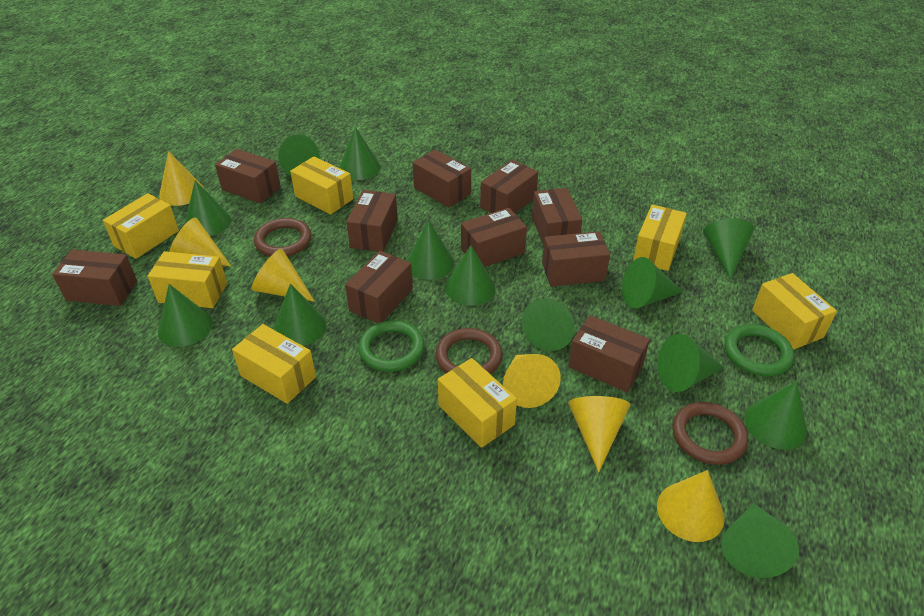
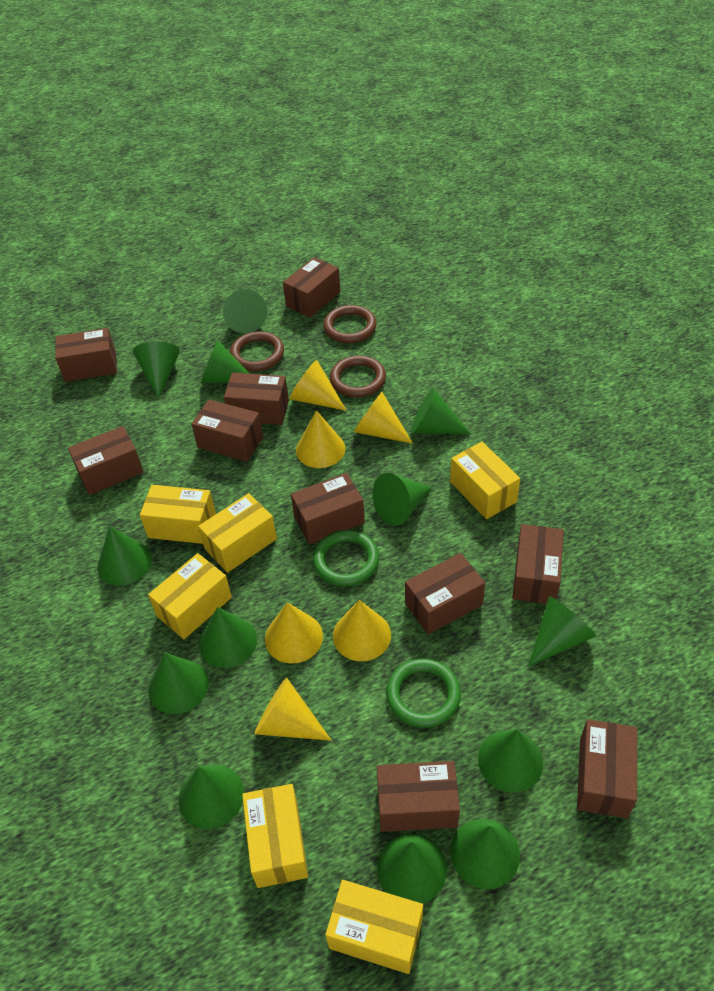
yellow box: 7 -> 6

